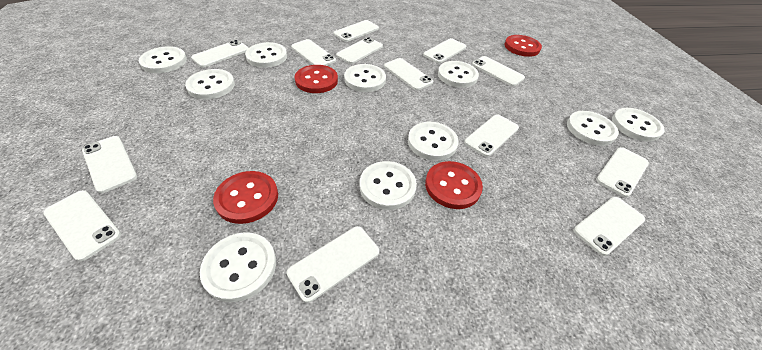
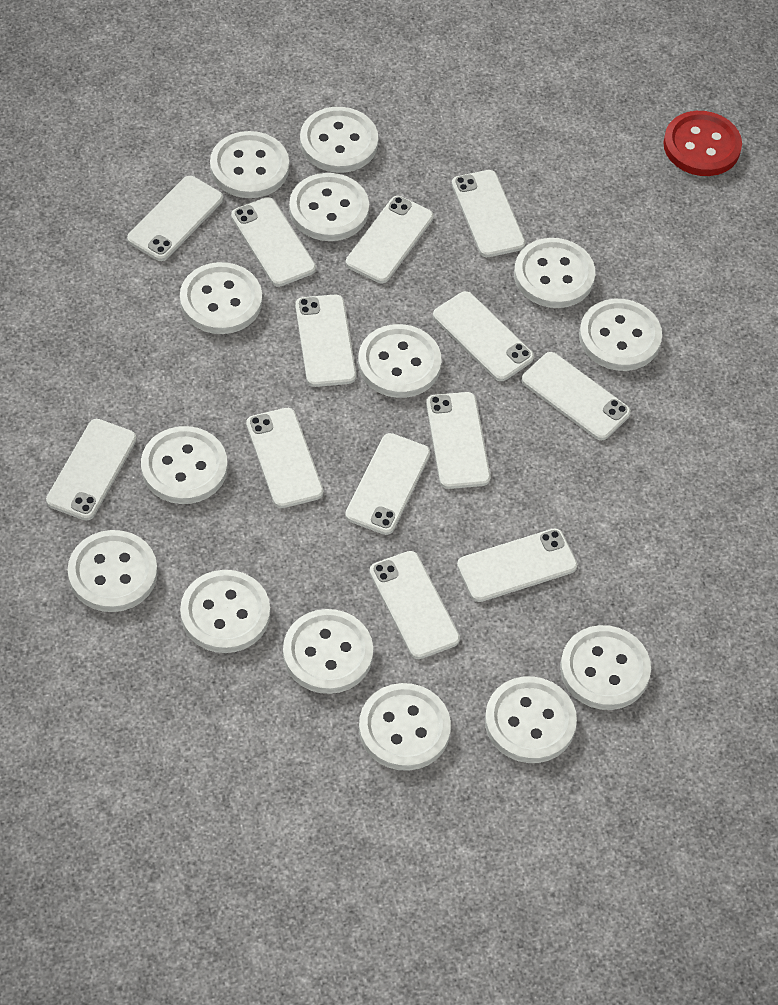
red button: 4 -> 1
white button: 10 -> 14

